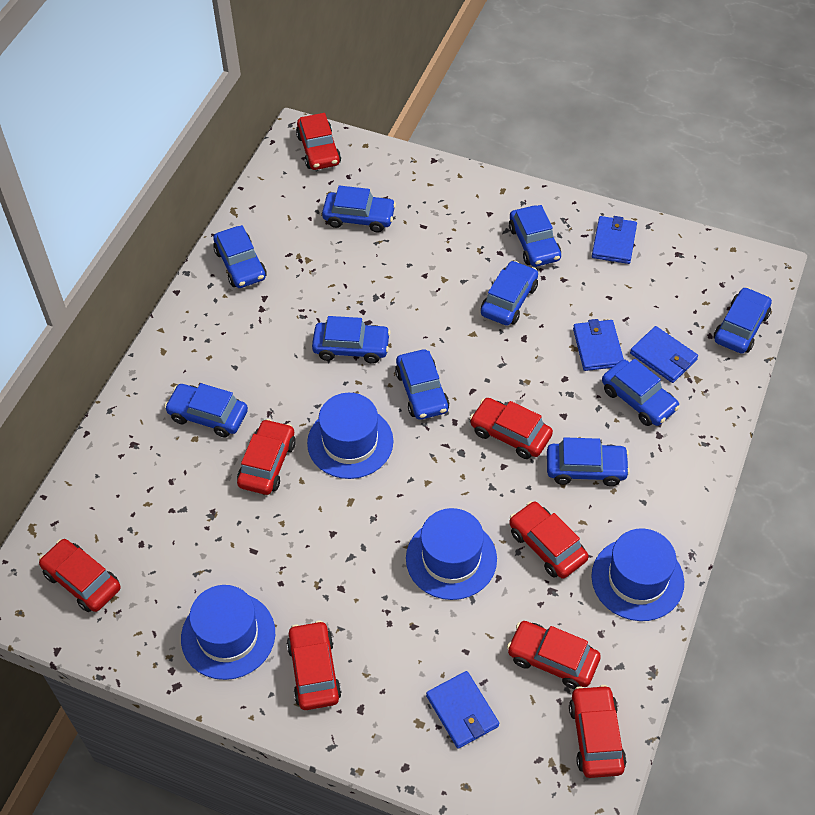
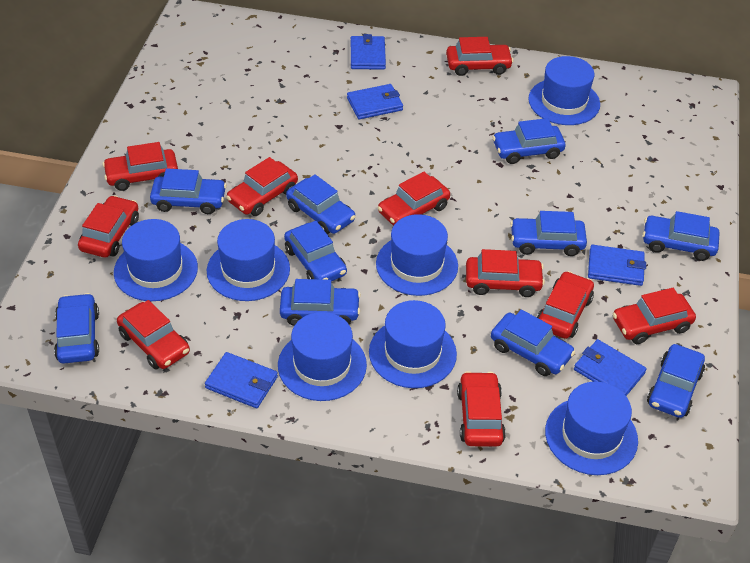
blue hat: 4 -> 7
blue wallet: 4 -> 5
red car: 8 -> 10

